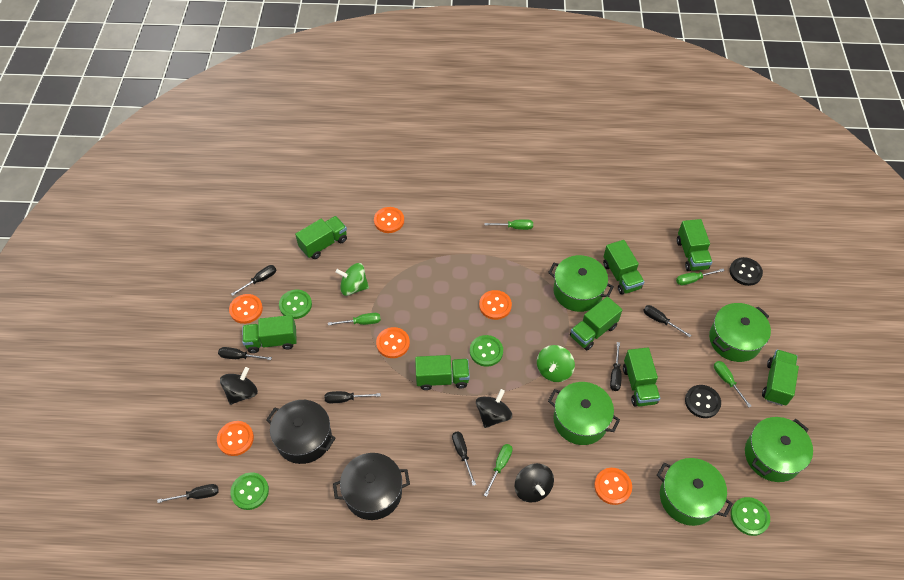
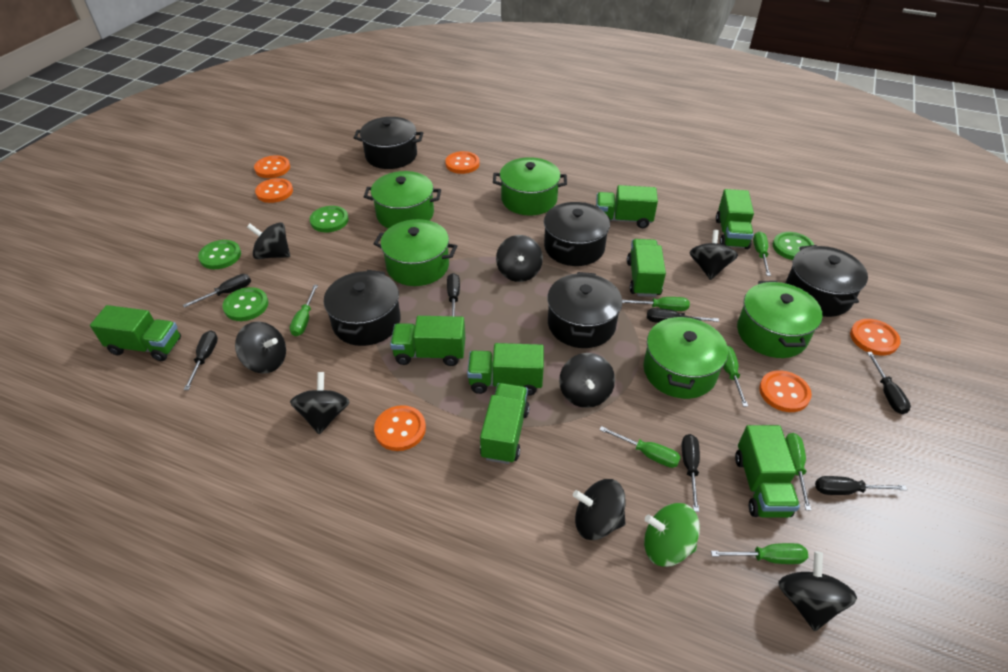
black button: 2 -> 0
black pot: 2 -> 5
black spinning top: 3 -> 8
green screwdriver: 5 -> 7
green spinning top: 2 -> 1

